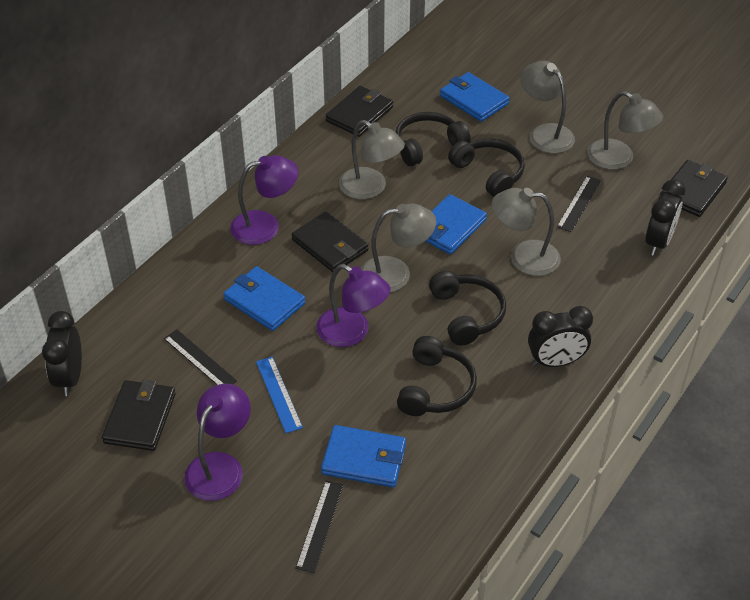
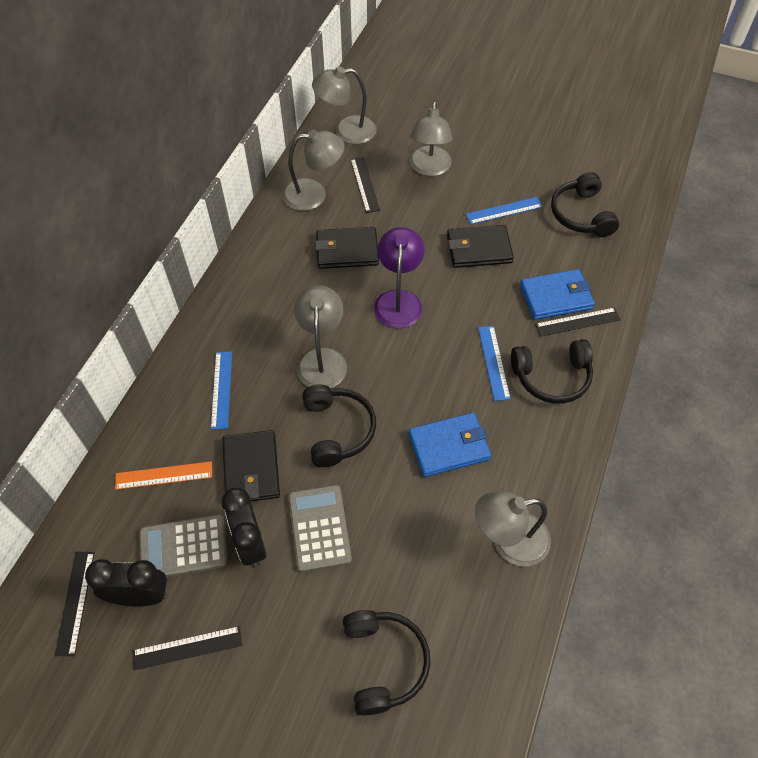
black clock: 3 -> 2
black ruler: 3 -> 4
black wallet: 4 -> 3
blue ruler: 1 -> 3
blue wallet: 4 -> 2
grey calculator: 0 -> 2
orange ruler: 0 -> 1
purple lamp: 3 -> 1

